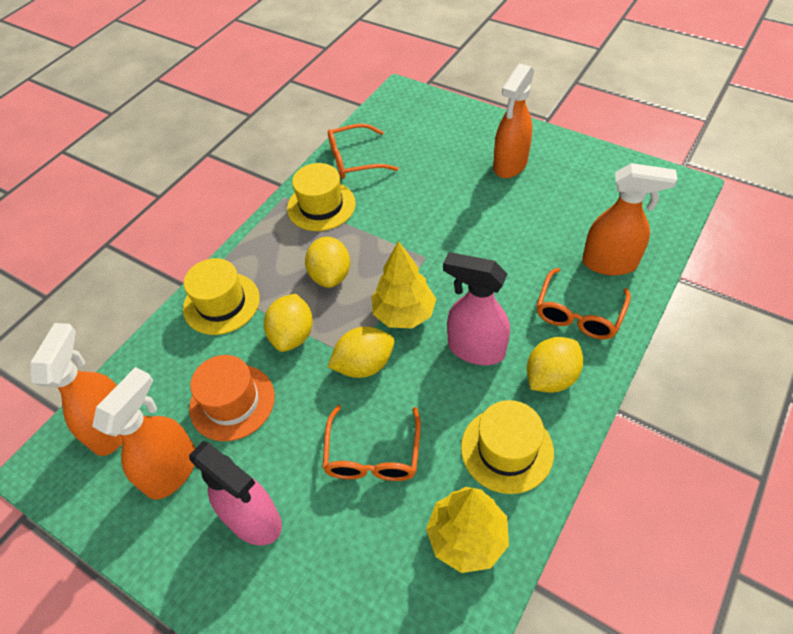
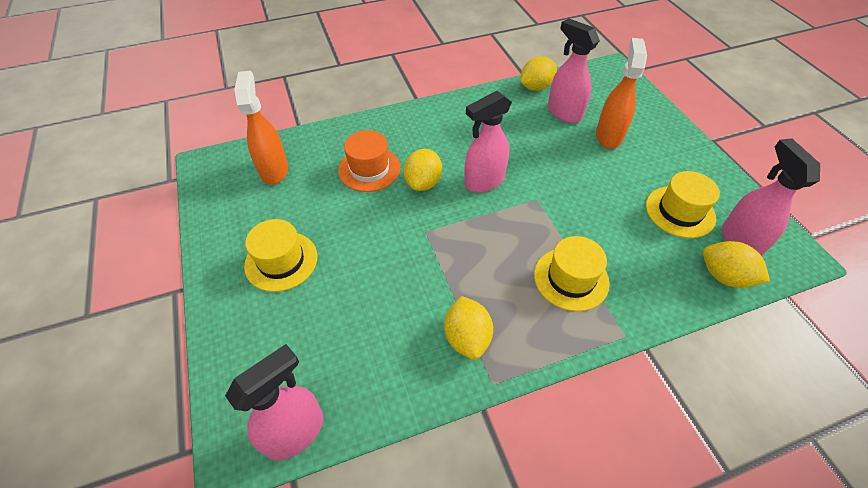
orange glasses: 3 -> 0
orange spray bottle: 4 -> 2
pink spray bottle: 2 -> 4
yellow tree: 2 -> 0

